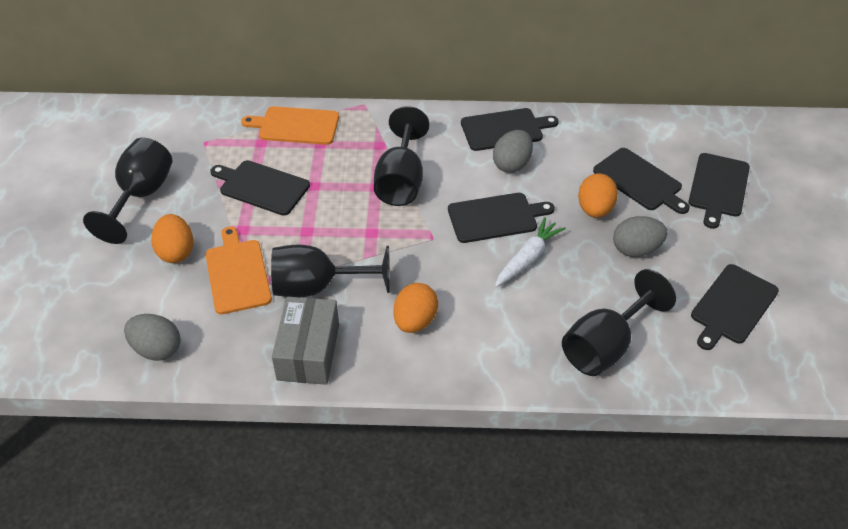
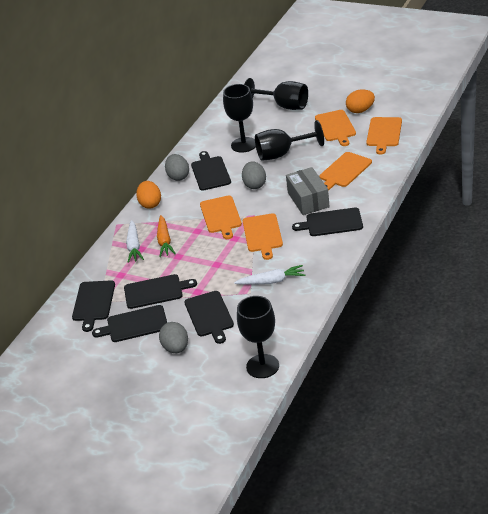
orange carrot: 0 -> 1
orange cutting board: 2 -> 5
orange egg: 3 -> 2
white carrot: 1 -> 2

